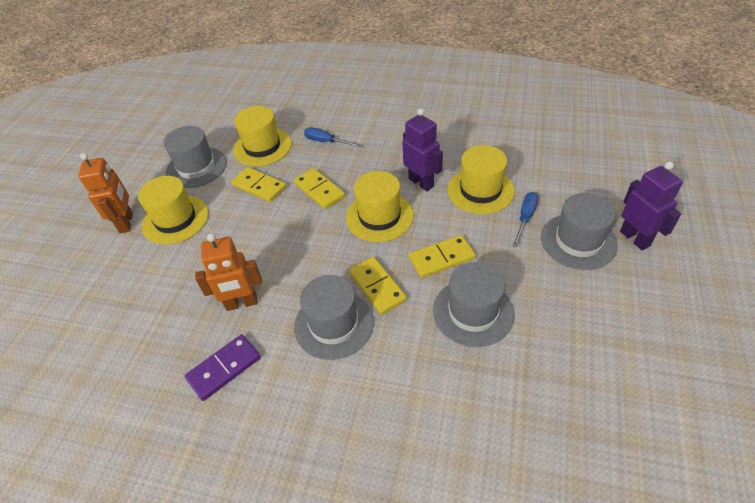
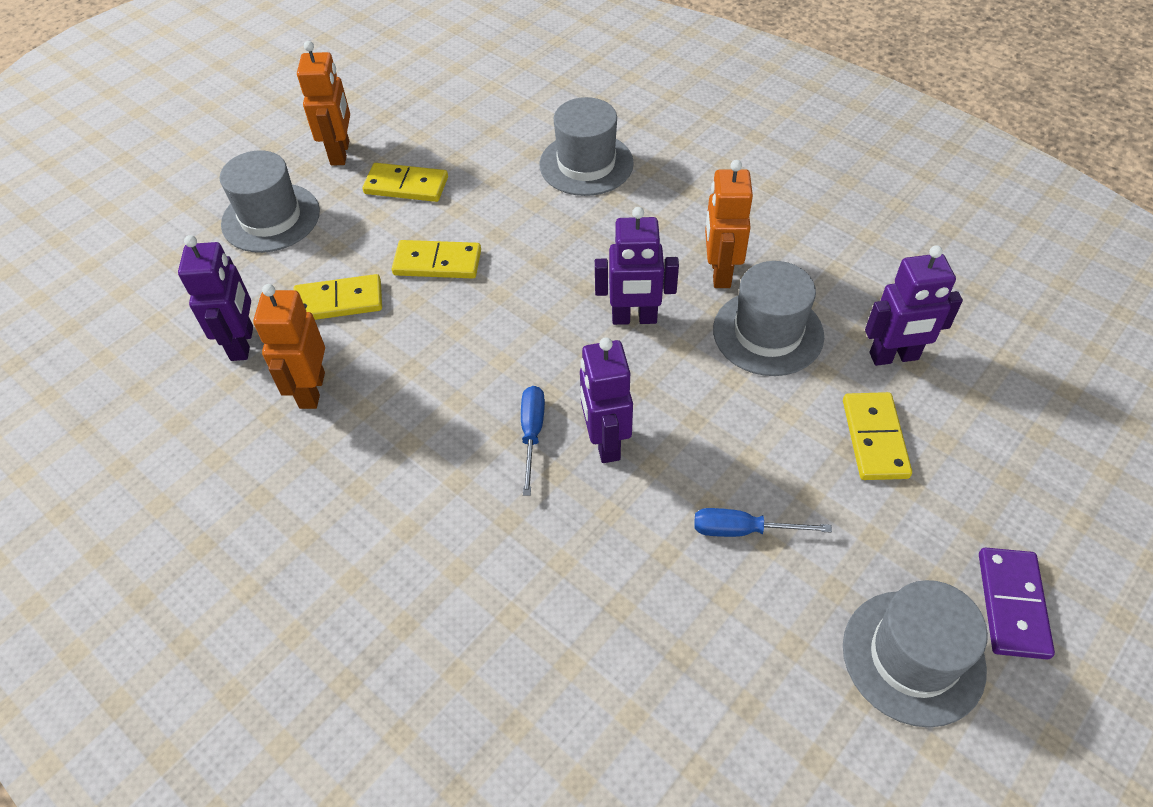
orange robot: 2 -> 3
purple robot: 2 -> 4
yellow hat: 4 -> 0

